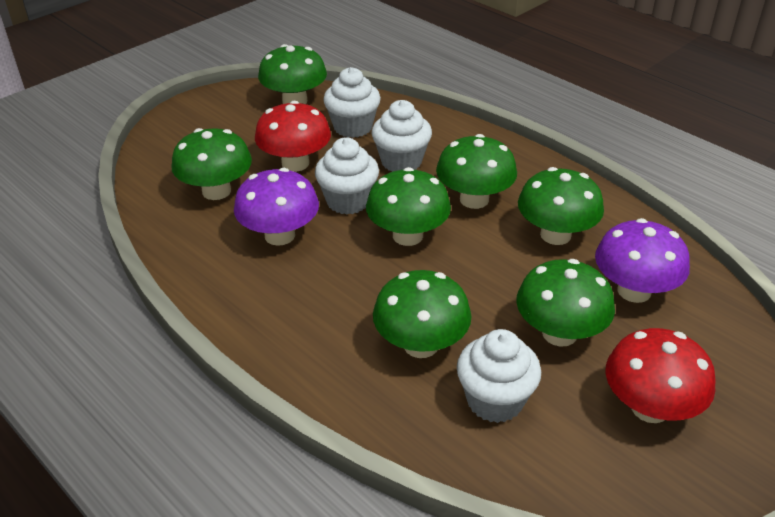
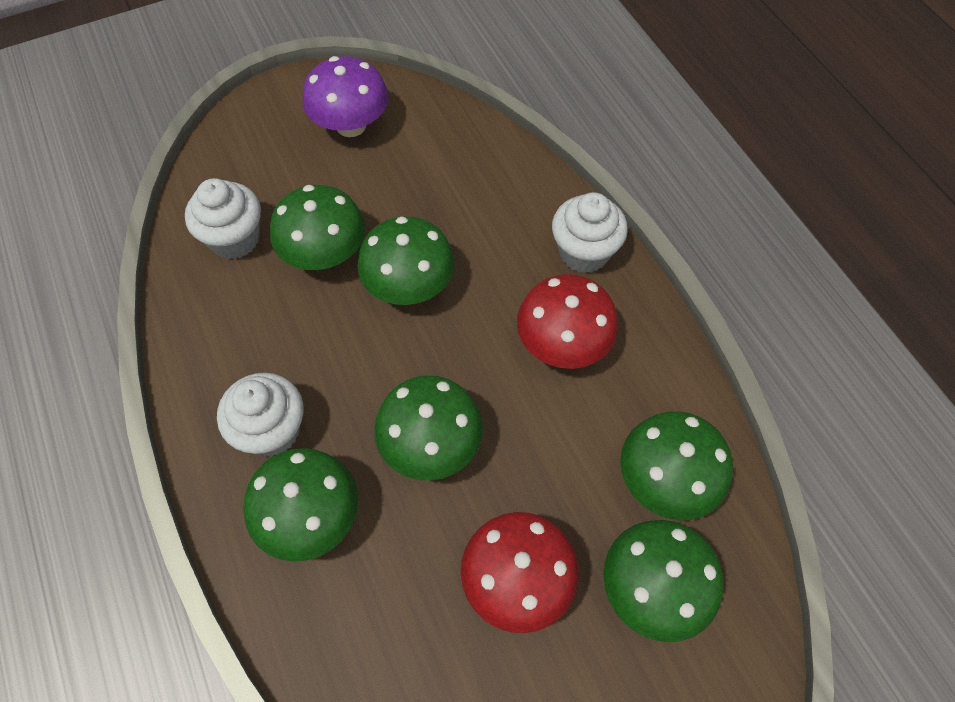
green mushroom: 7 -> 6
purple mushroom: 2 -> 1
white cupcake: 4 -> 3

